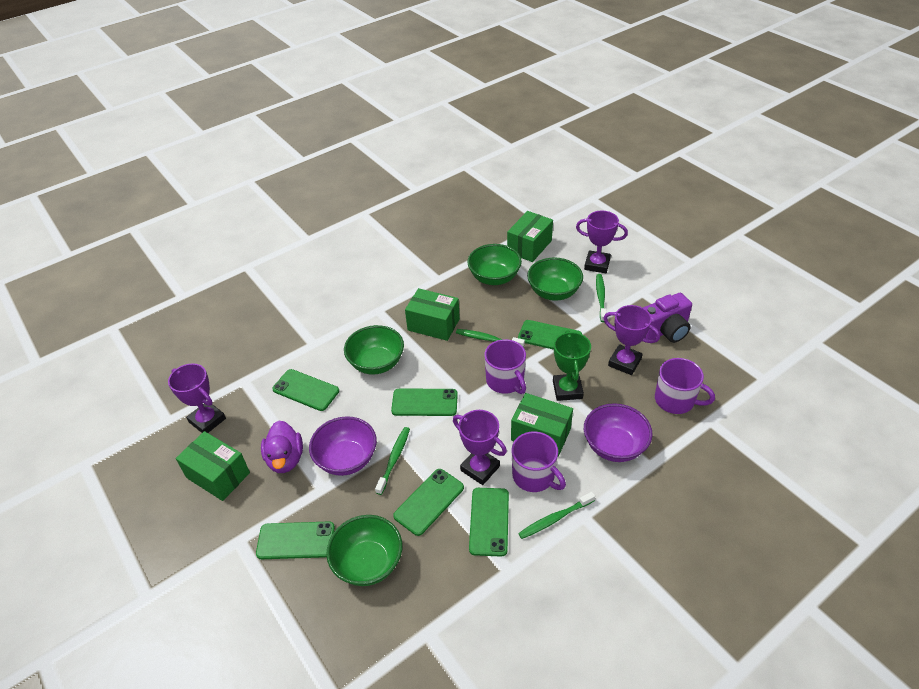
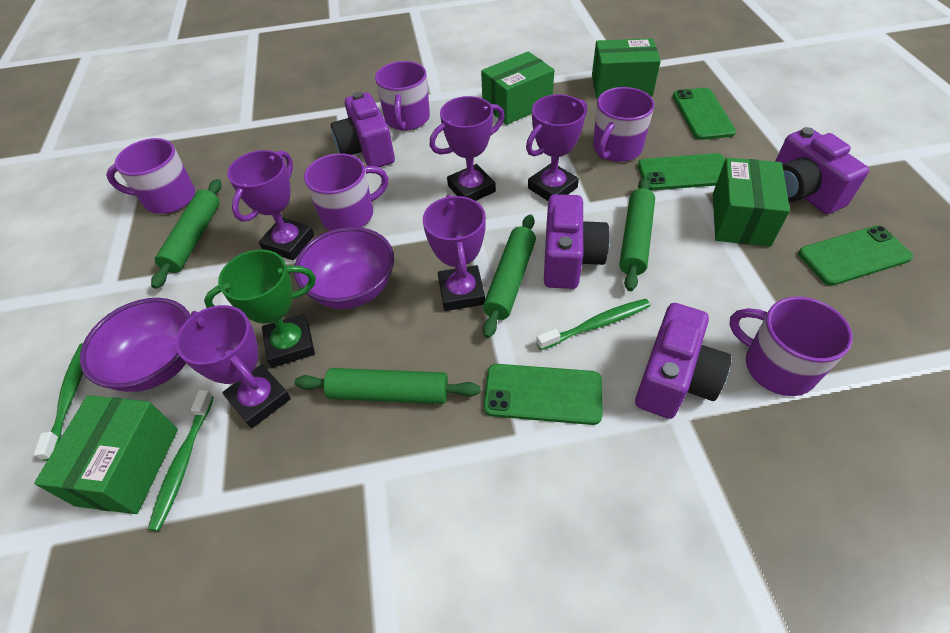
green bowl: 4 -> 0
green phone: 6 -> 4
green rolling pin: 0 -> 4
green toothbrush: 4 -> 3
purple camera: 1 -> 4
purple duck: 1 -> 0
purple mug: 3 -> 5
purple trophy: 4 -> 5

